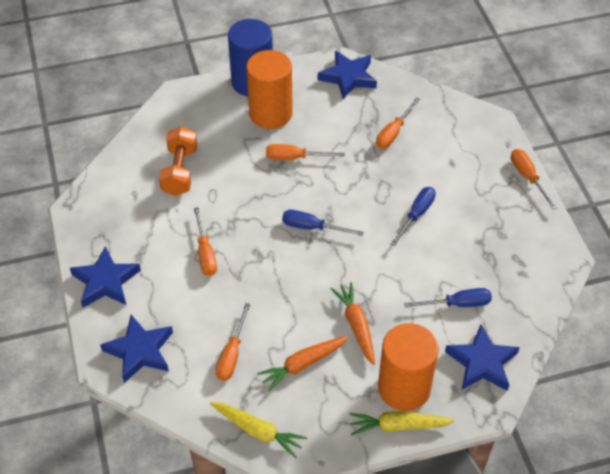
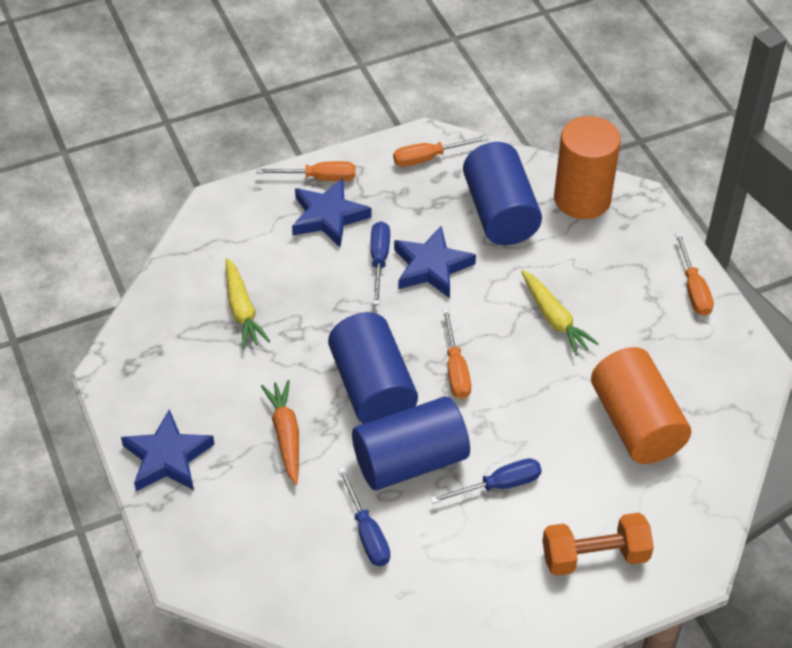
blue cylinder: 1 -> 3
blue star: 4 -> 3
orange carrot: 2 -> 1
orange screwdriver: 5 -> 4

